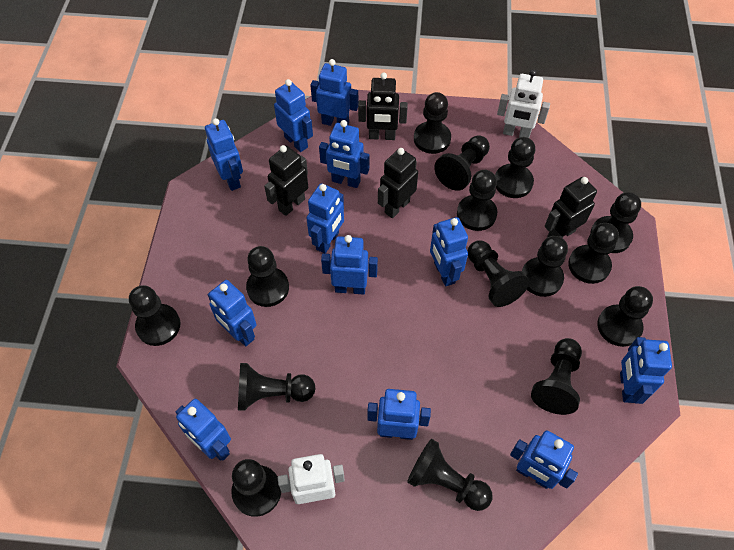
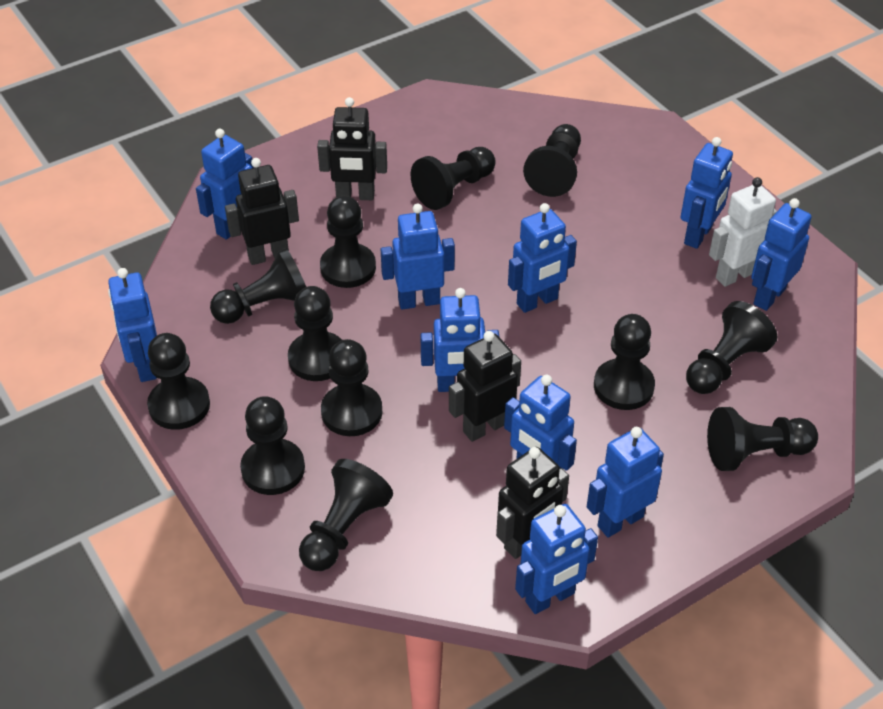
black pawn: 15 -> 12
blue robot: 12 -> 10
white robot: 2 -> 1

